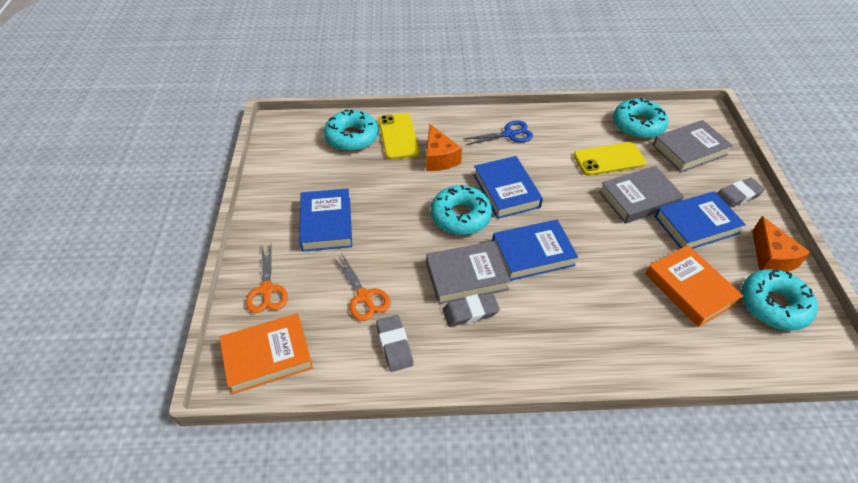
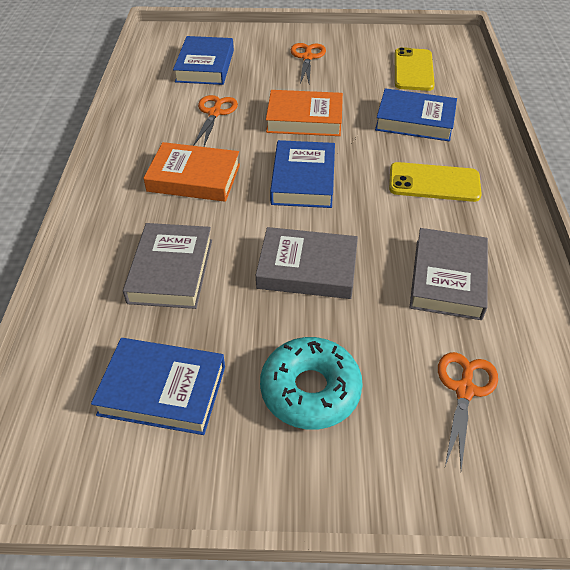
blue scissors: 1 -> 0
grey eraser: 3 -> 0
orange cheese: 2 -> 0
orange scissors: 2 -> 3
turquoise donut: 4 -> 1

